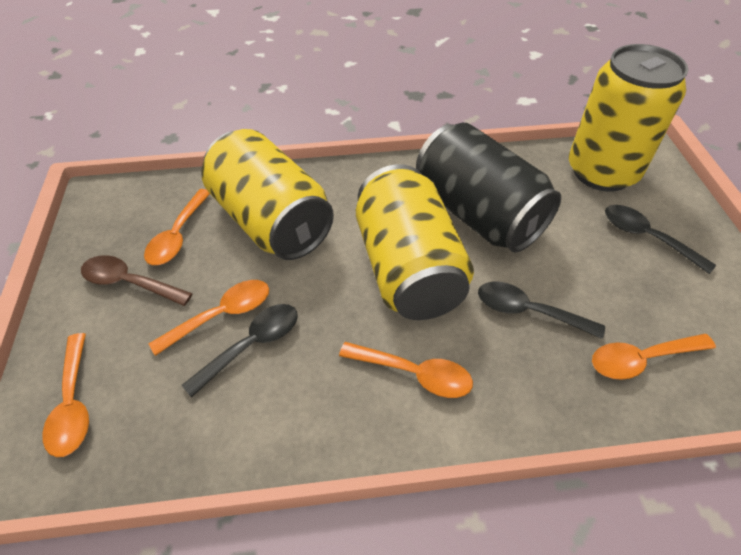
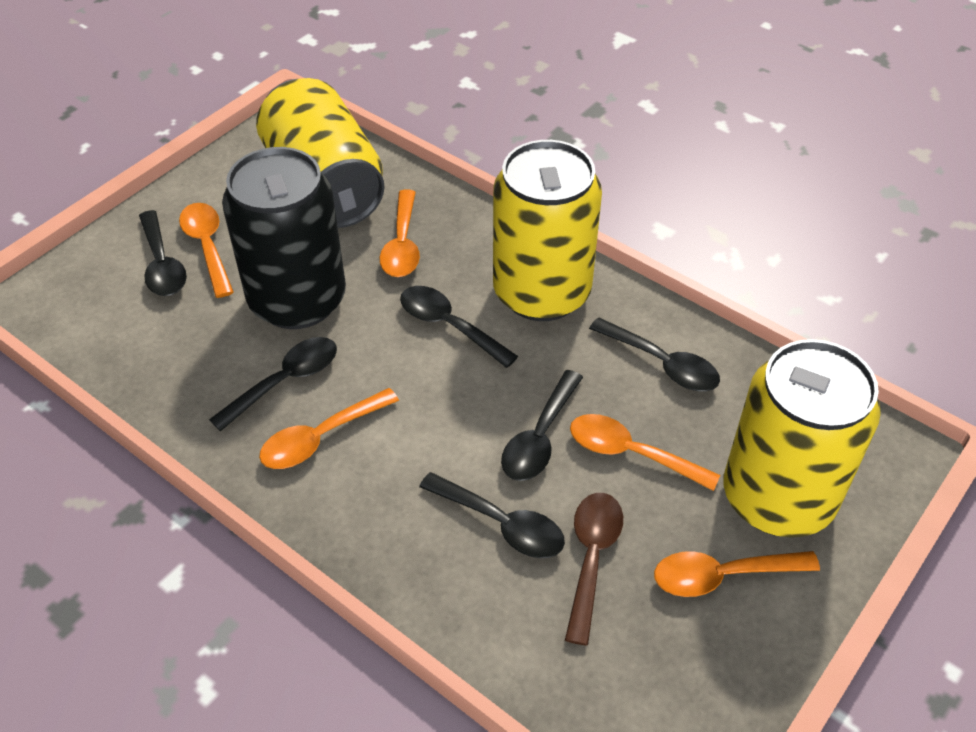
black spoon: 3 -> 6

